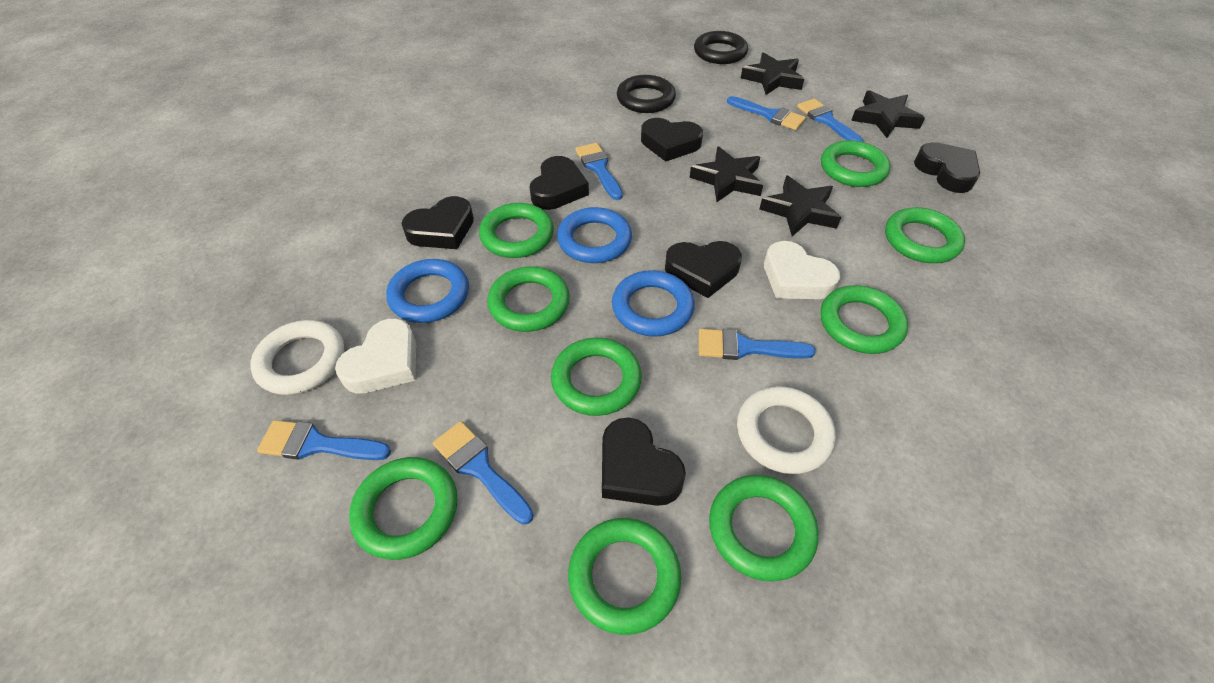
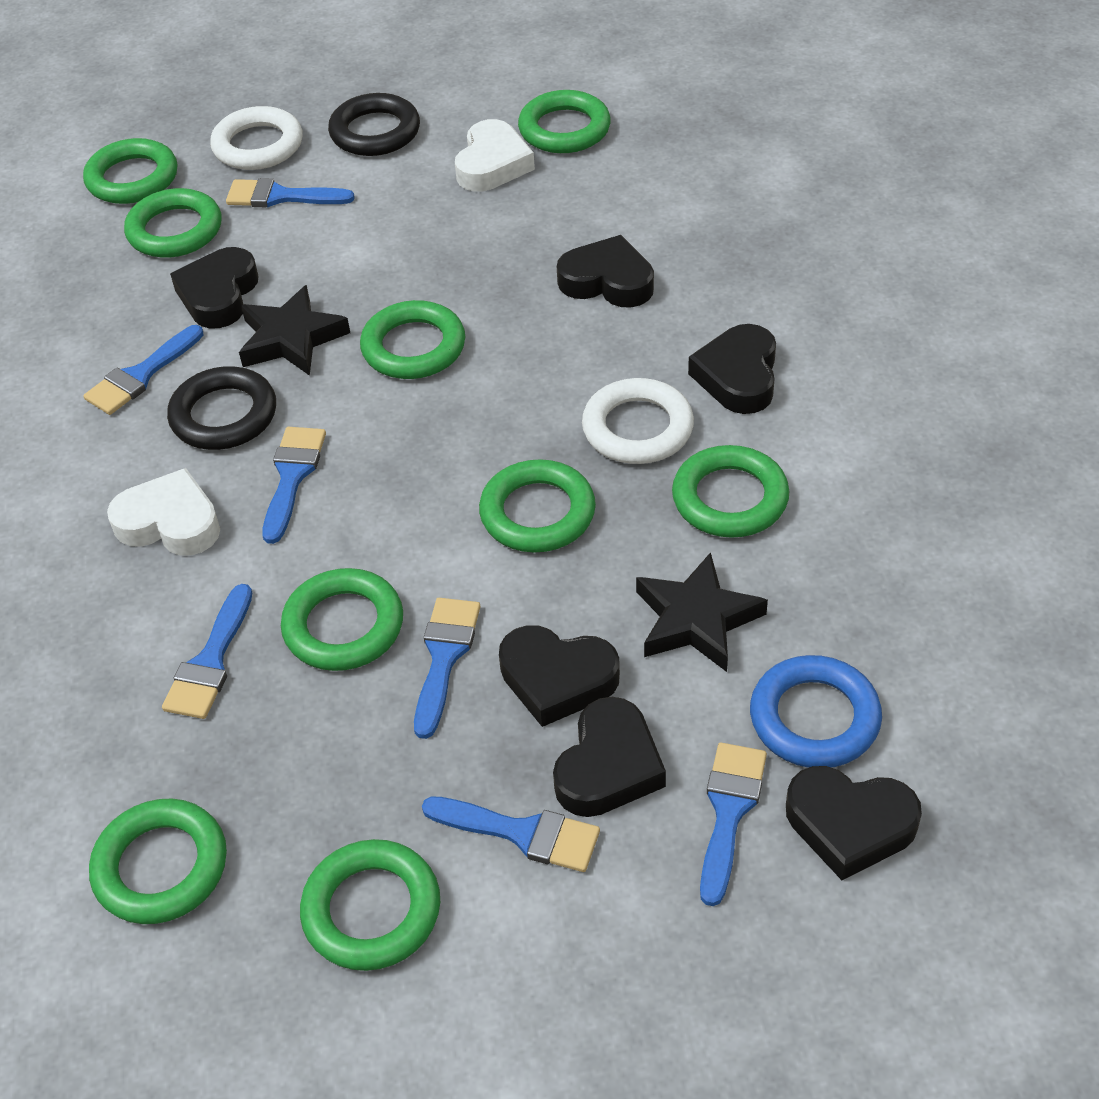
black star: 4 -> 2
blue brush: 6 -> 7
blue ring: 3 -> 1

